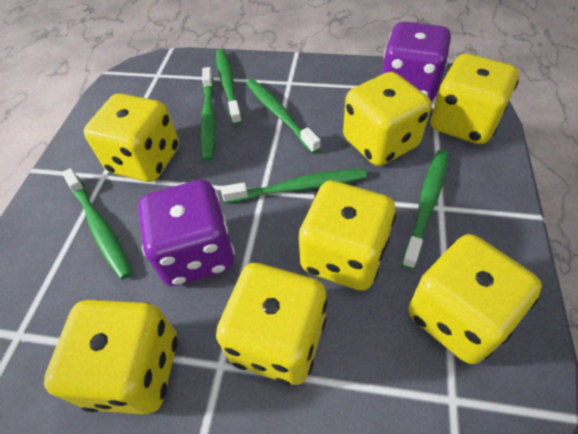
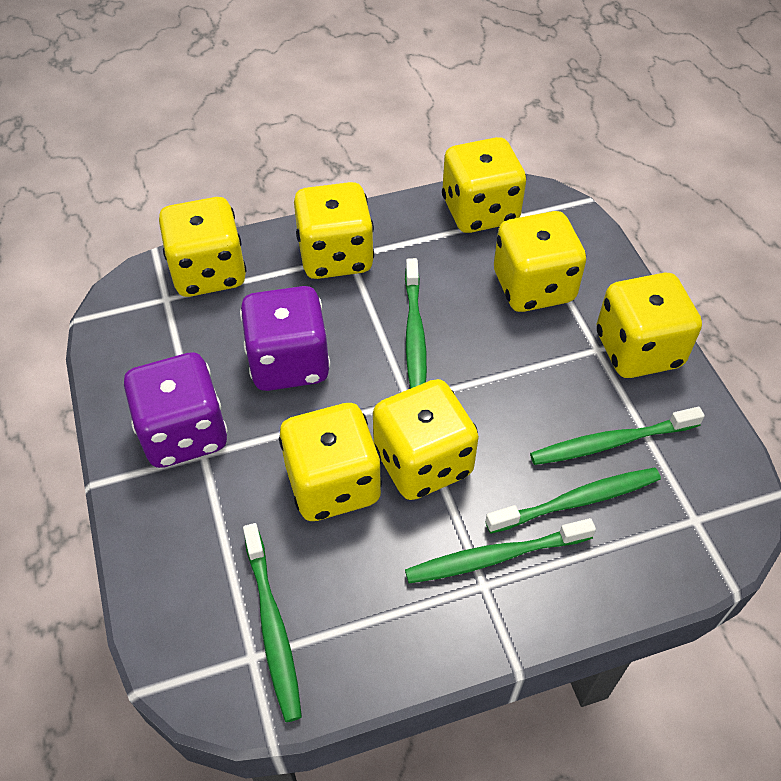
green toothbrush: 6 -> 5

